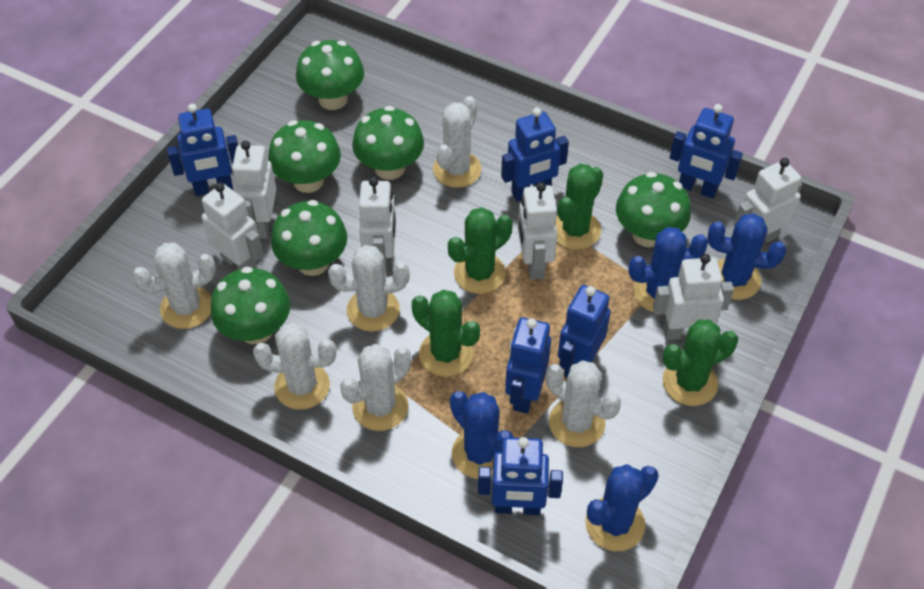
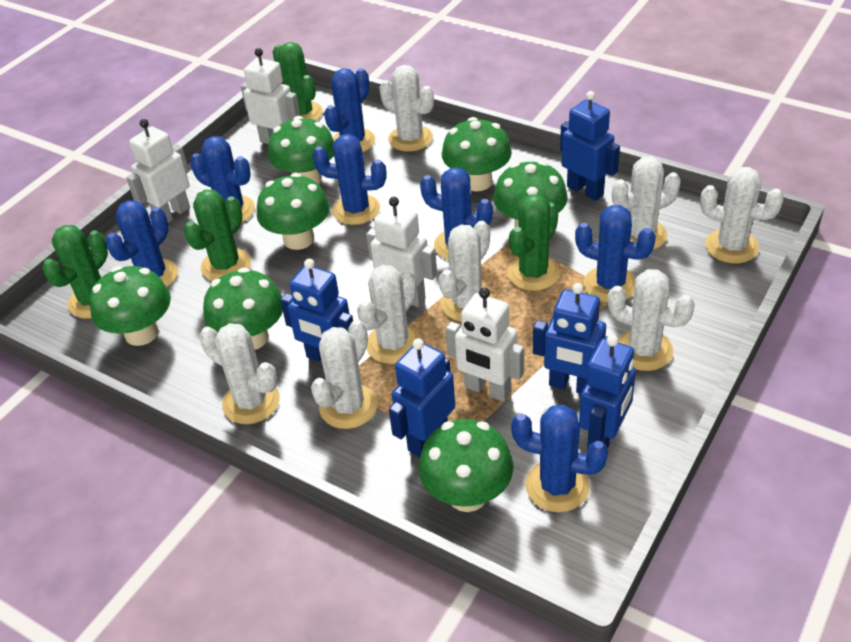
blue cactus: 4 -> 7
blue robot: 6 -> 5
green mushroom: 6 -> 7
white cactus: 6 -> 8
white robot: 6 -> 4

